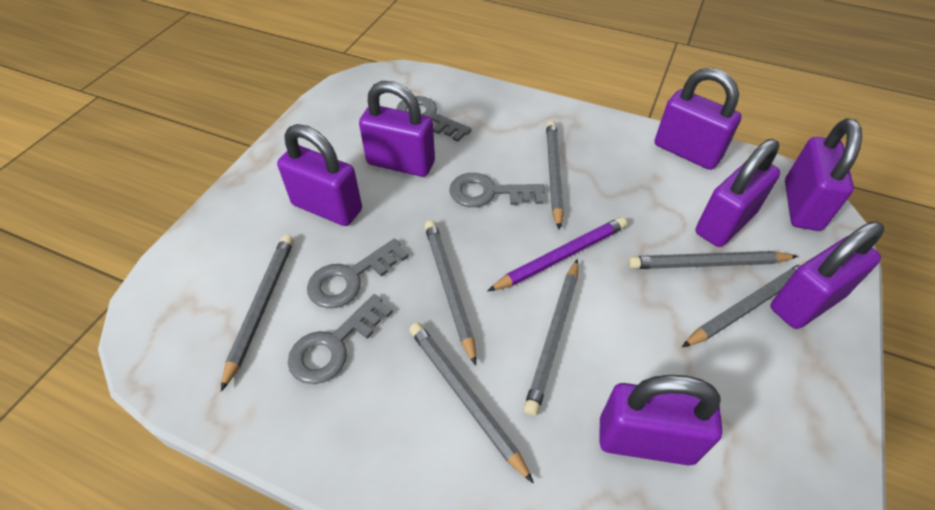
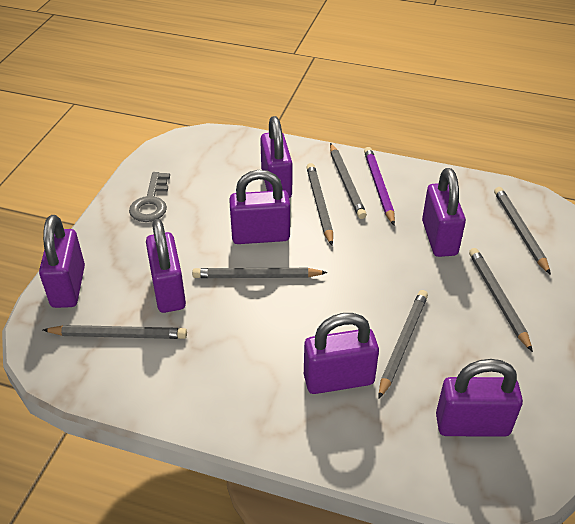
grey key: 4 -> 1

